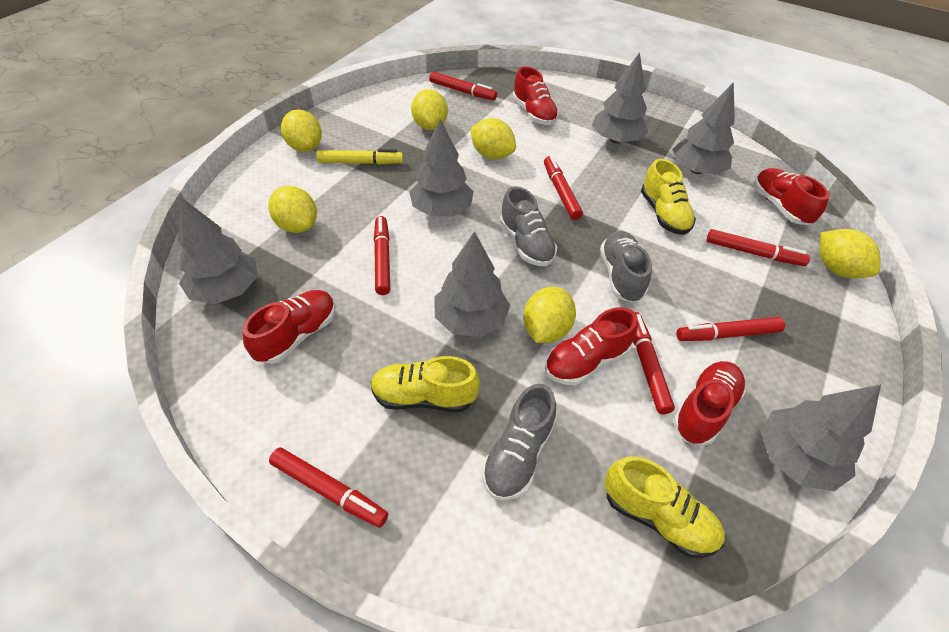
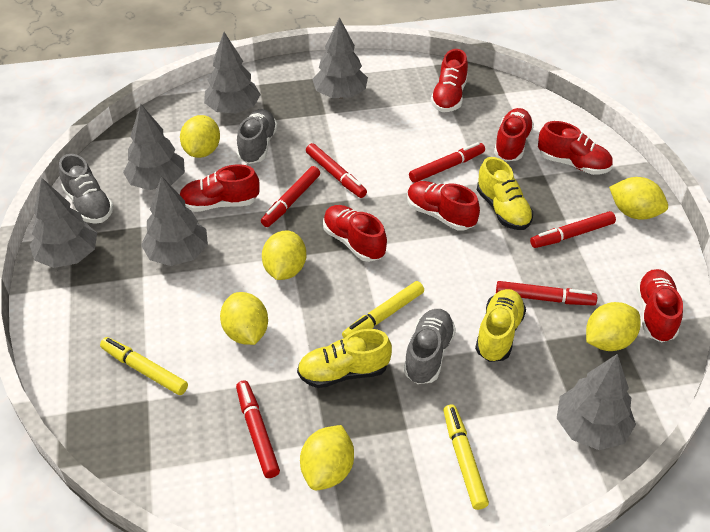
red marker: 7 -> 6
red shoe: 5 -> 7
yellow marker: 1 -> 3

